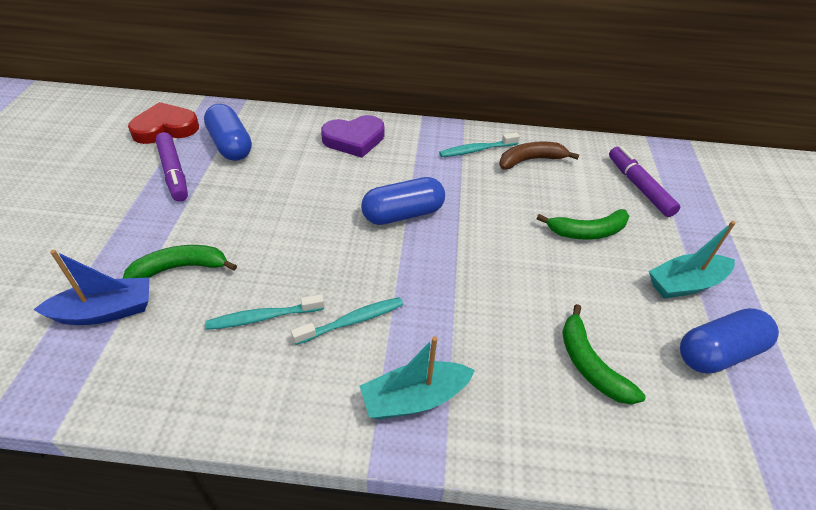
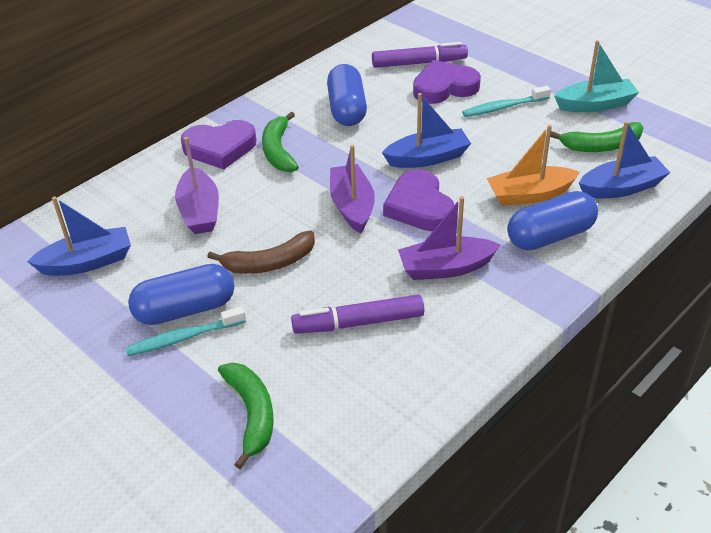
blue boat: 1 -> 3
orange boat: 0 -> 1
purple boat: 0 -> 3
purple heart: 1 -> 3
red heart: 1 -> 0
turquoise boat: 2 -> 1
turquoise toothbrush: 3 -> 2

